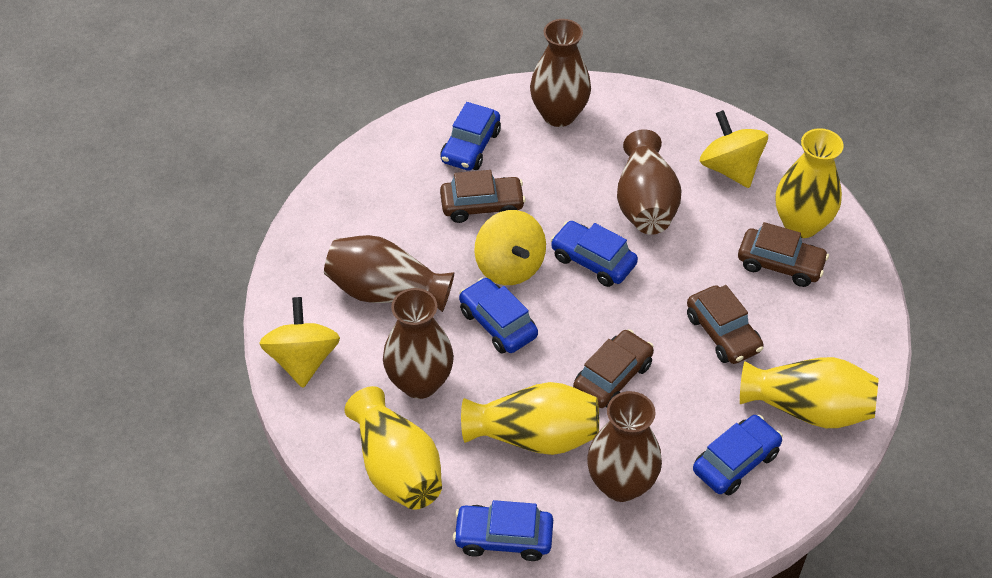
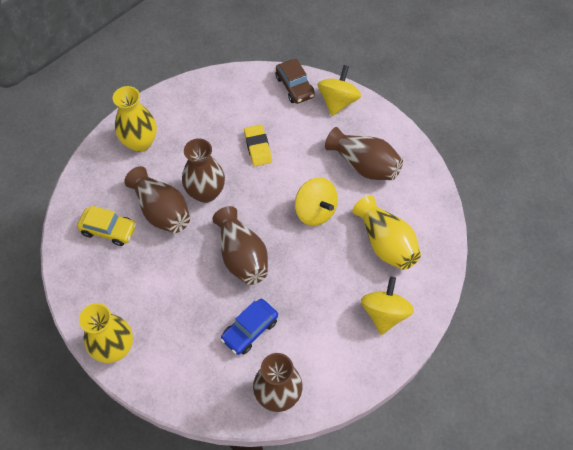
blue car: 5 -> 1
brown car: 4 -> 1
yellow car: 0 -> 1
yellow eraser: 0 -> 1
yellow vase: 4 -> 3

